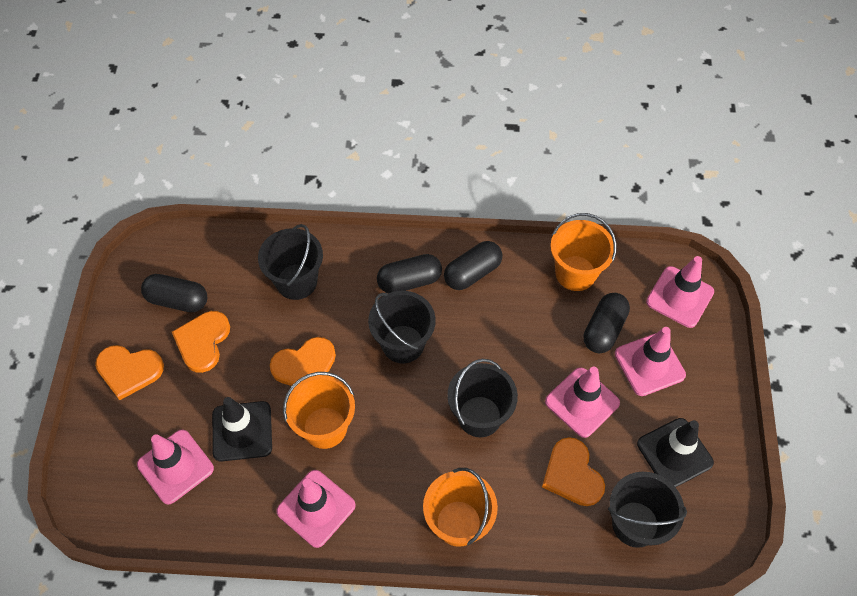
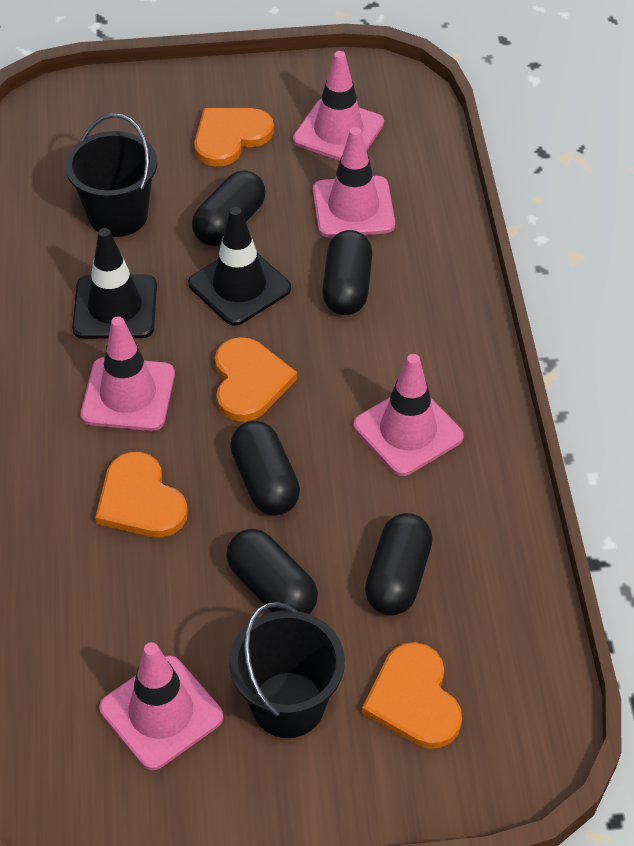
black bucket: 4 -> 2
black capsule: 4 -> 5
orange bucket: 3 -> 0

